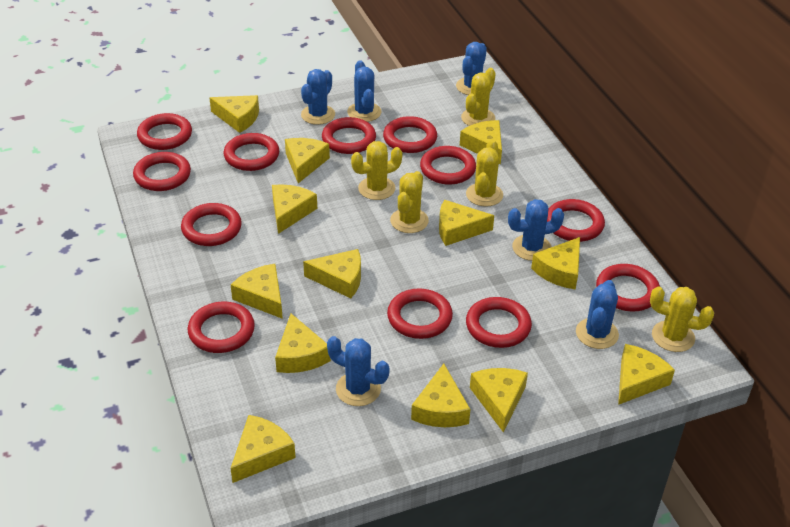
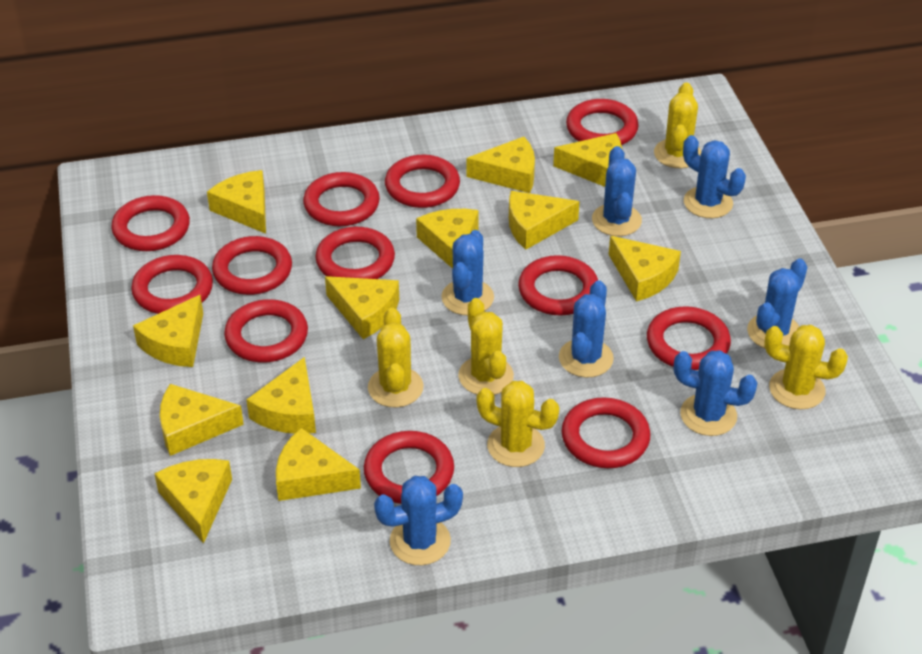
blue cactus: 6 -> 7
yellow cheese: 13 -> 12

